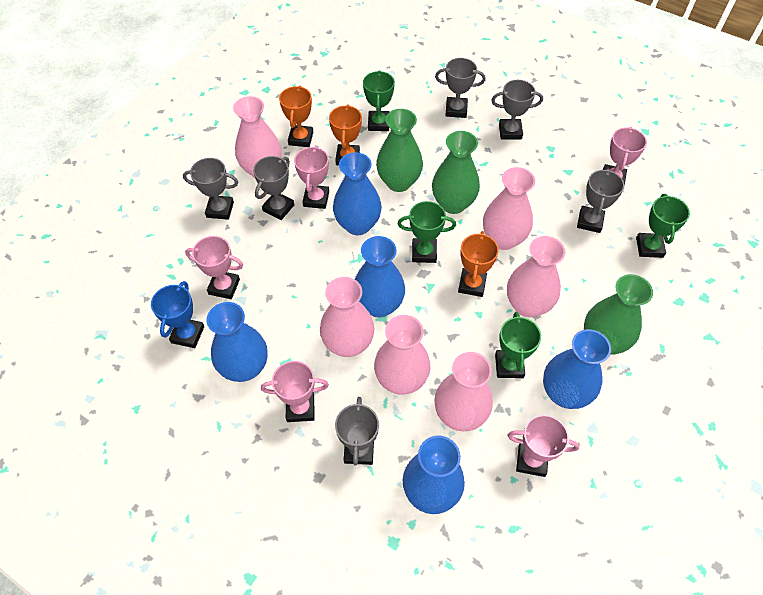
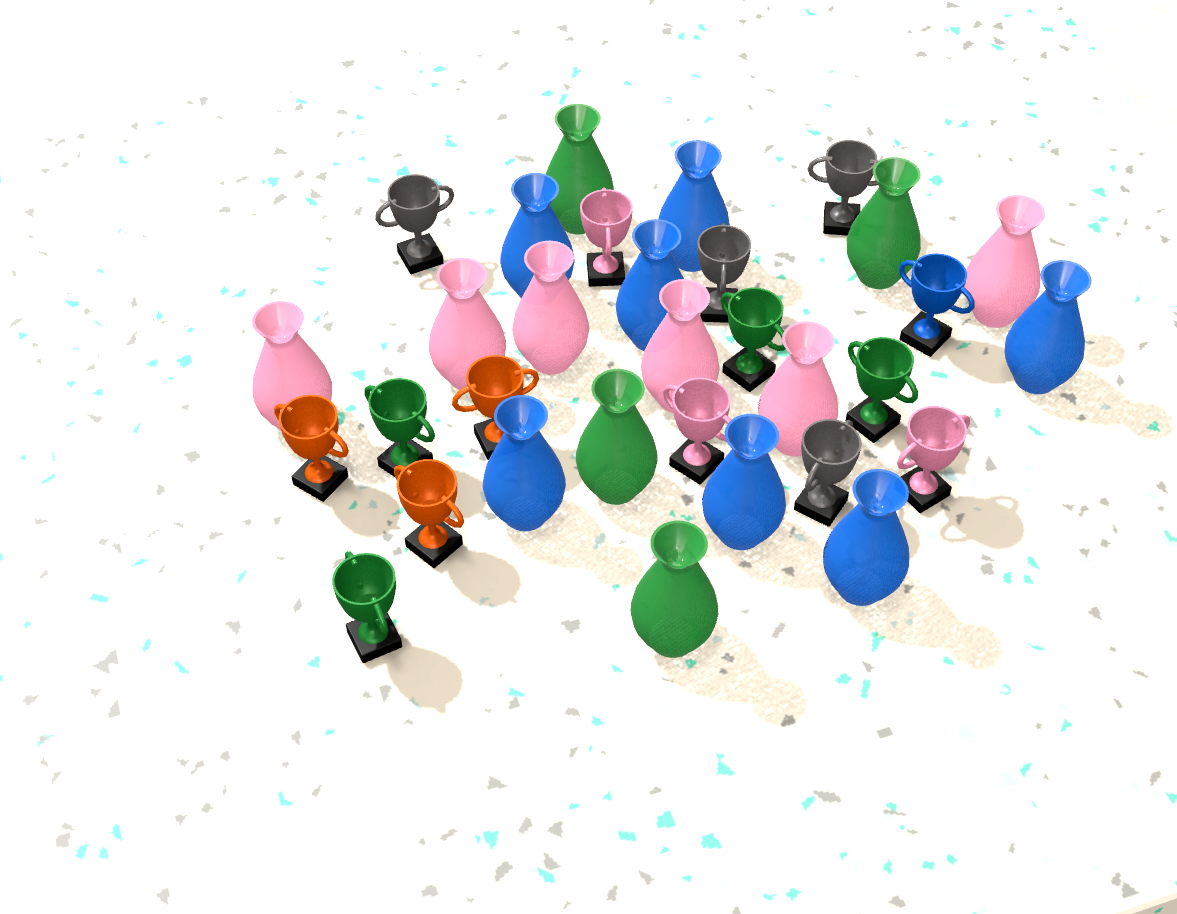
blue vase: 5 -> 7
green vase: 3 -> 4
grey trophy: 6 -> 4
pink trophy: 5 -> 3

